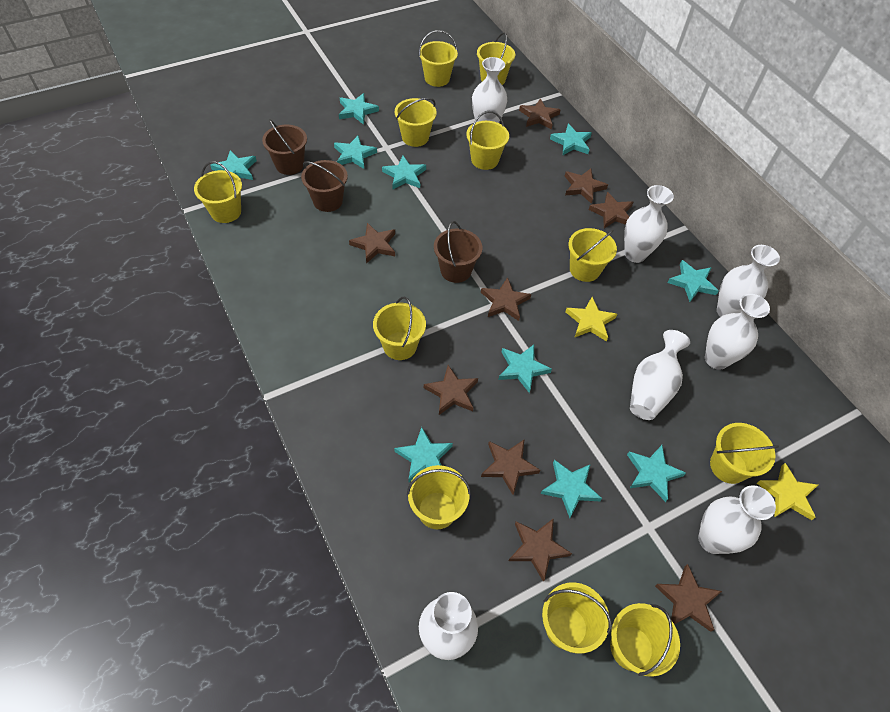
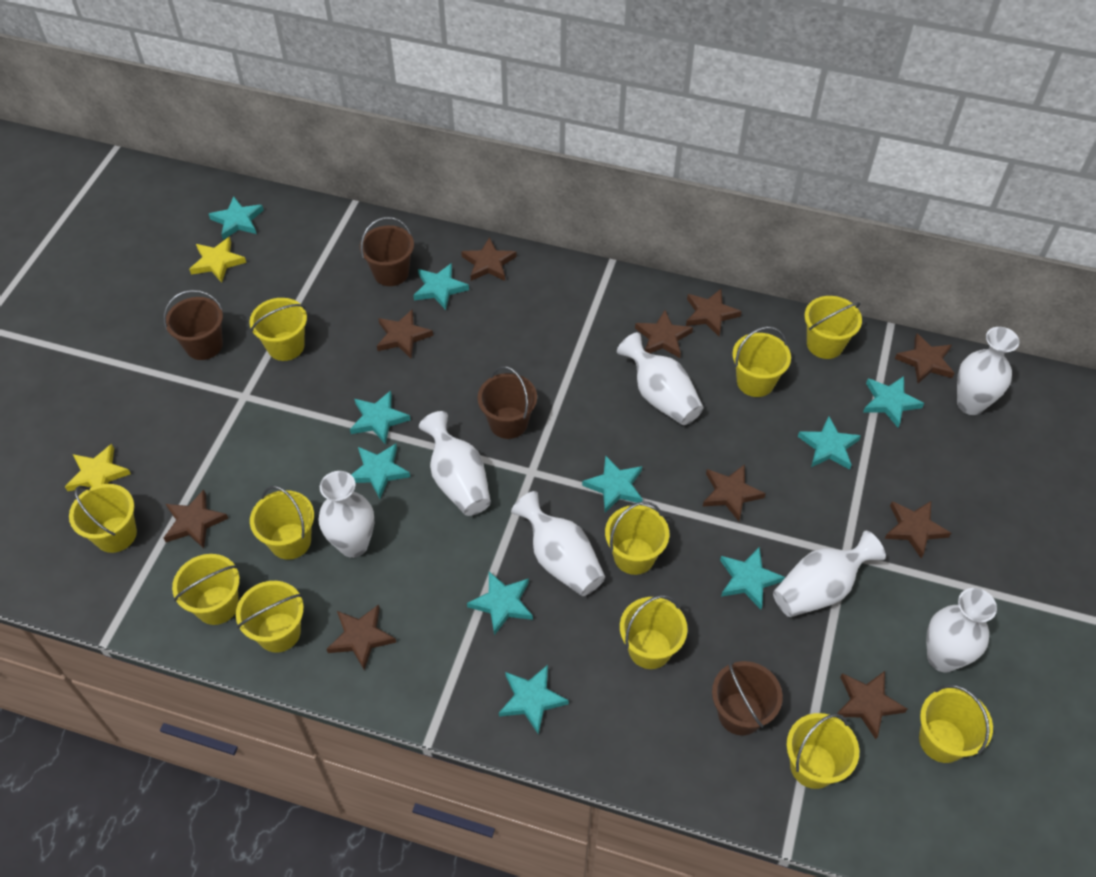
brown bucket: 3 -> 4
brown star: 9 -> 10

